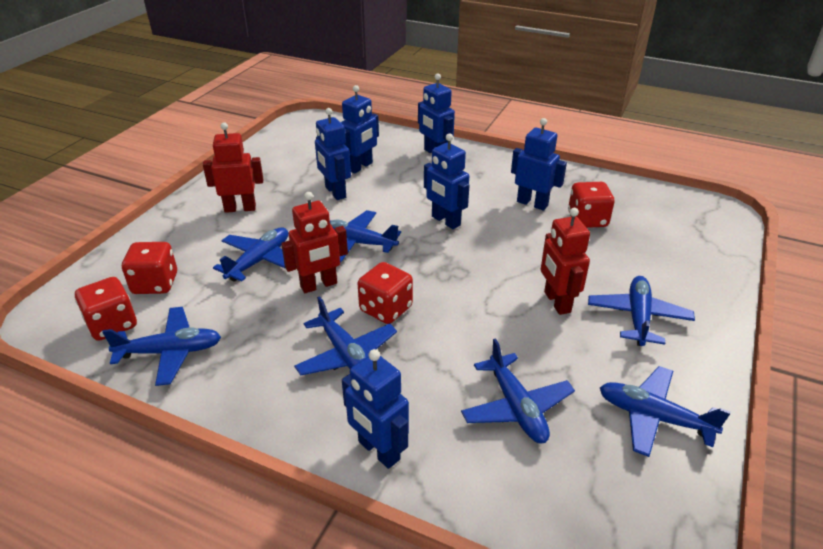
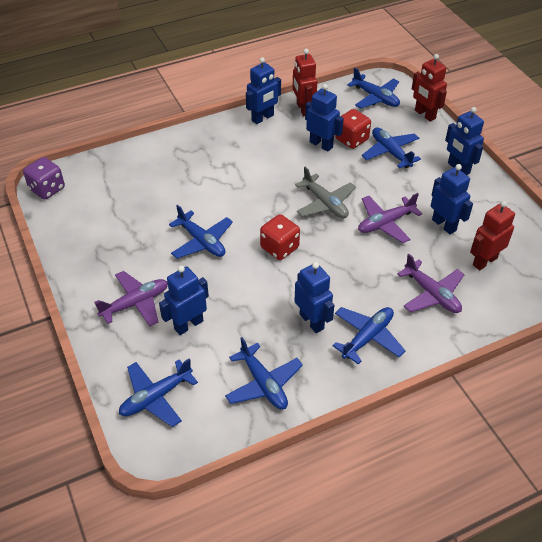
blue plane: 7 -> 6
grey plane: 0 -> 1
purple dice: 0 -> 1
purple plane: 0 -> 3
red dice: 4 -> 2

